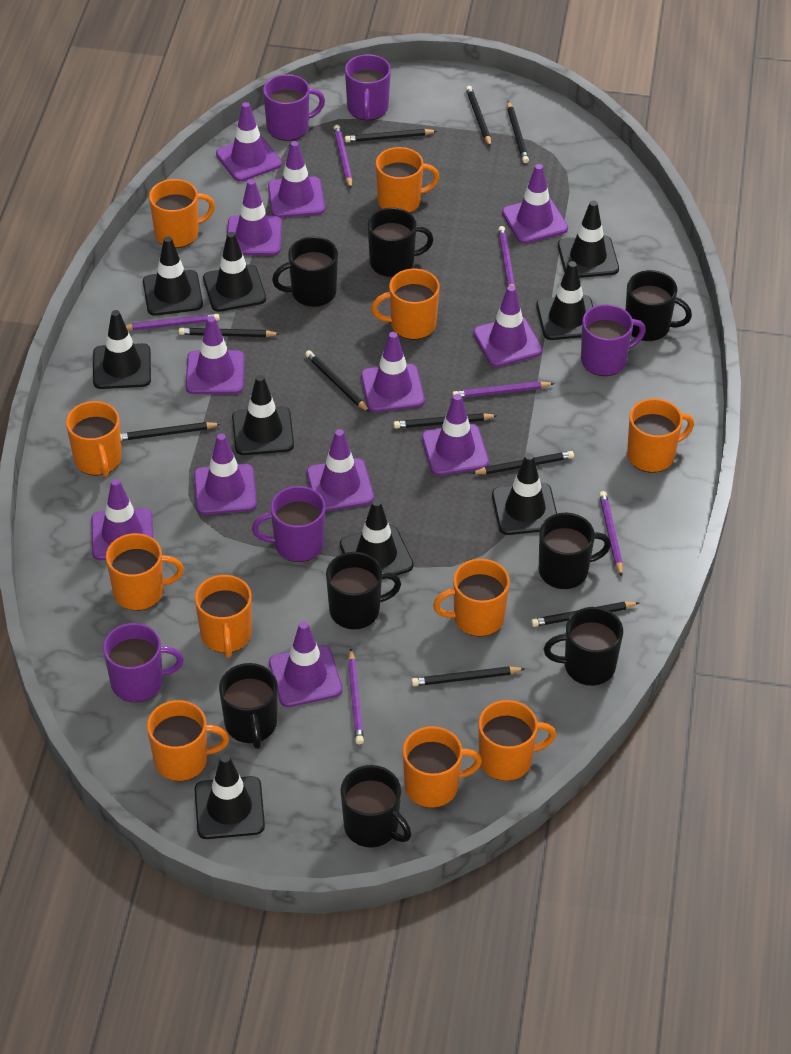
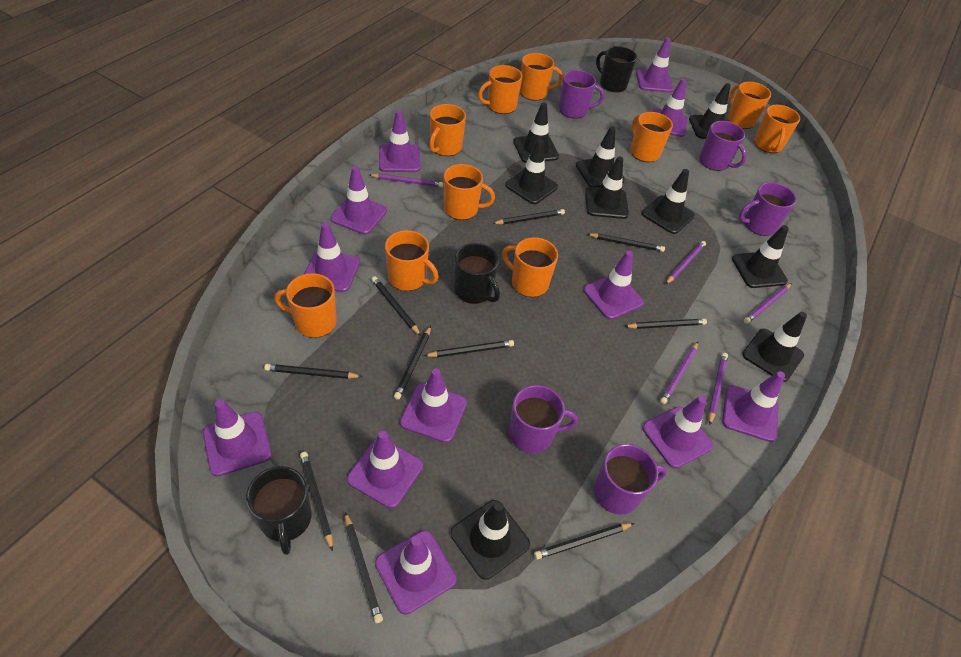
black mug: 8 -> 3
orange mug: 11 -> 10
purple pencil: 6 -> 5

